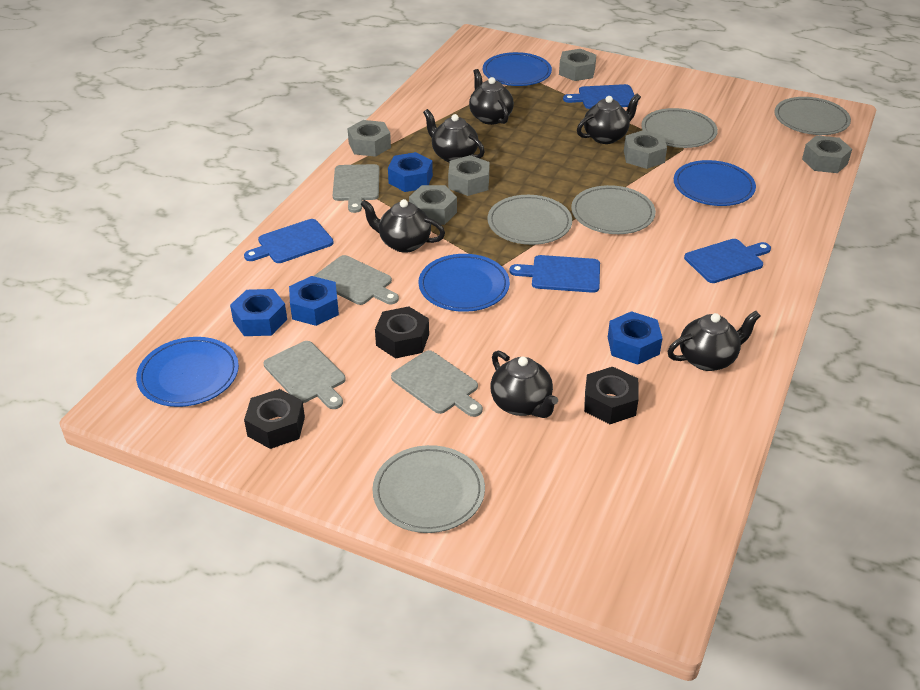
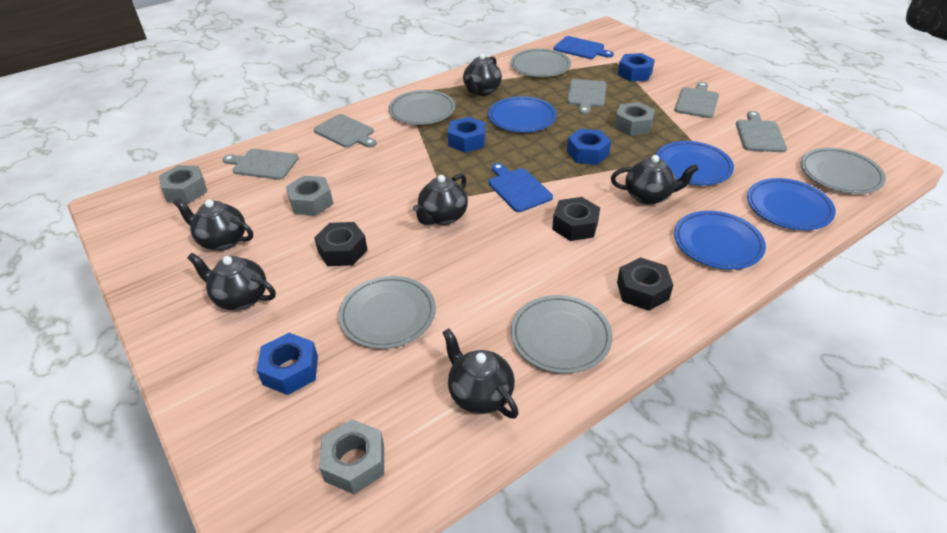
blue cutting board: 4 -> 2
grey cutting board: 4 -> 5
grey nut: 6 -> 4

